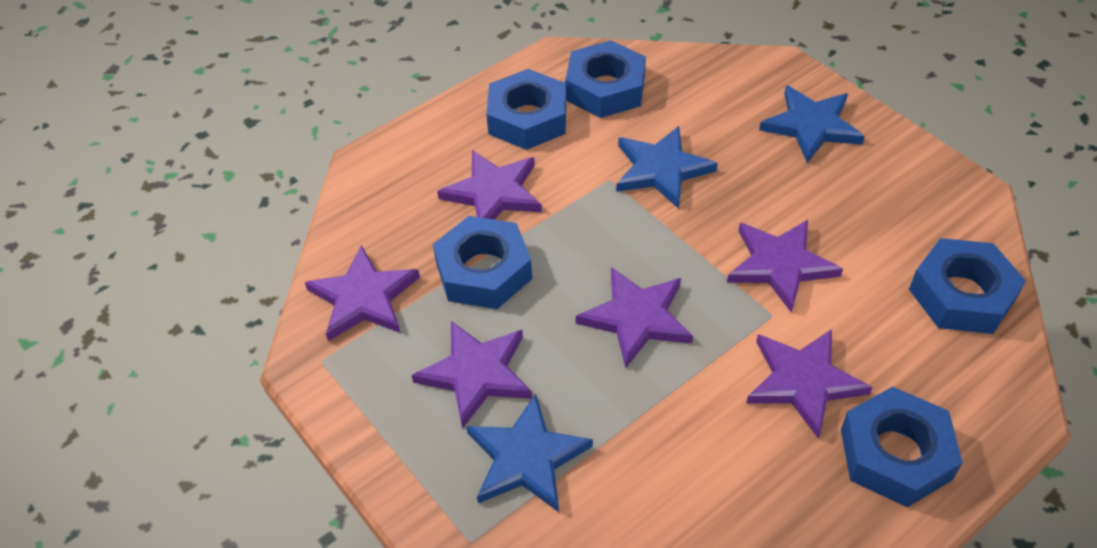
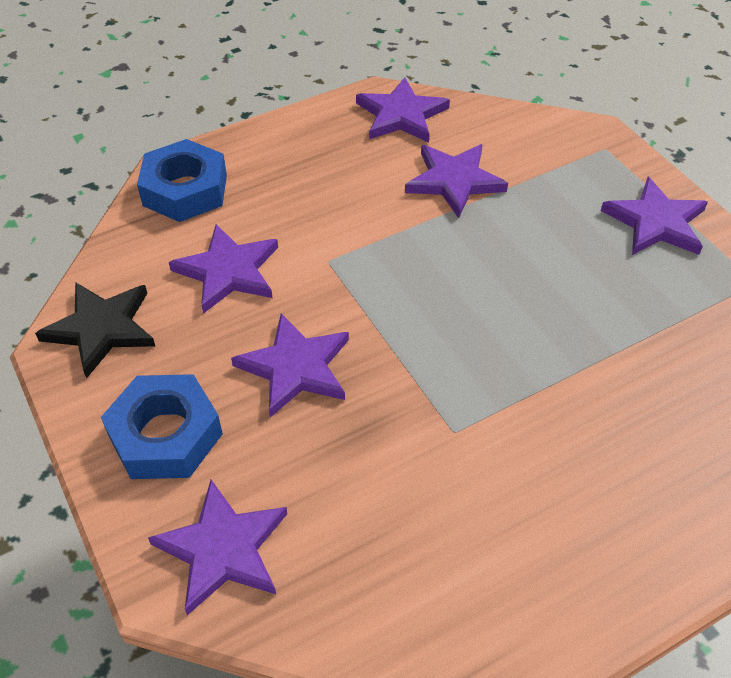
black star: 0 -> 1
blue nut: 5 -> 2
blue star: 3 -> 0

